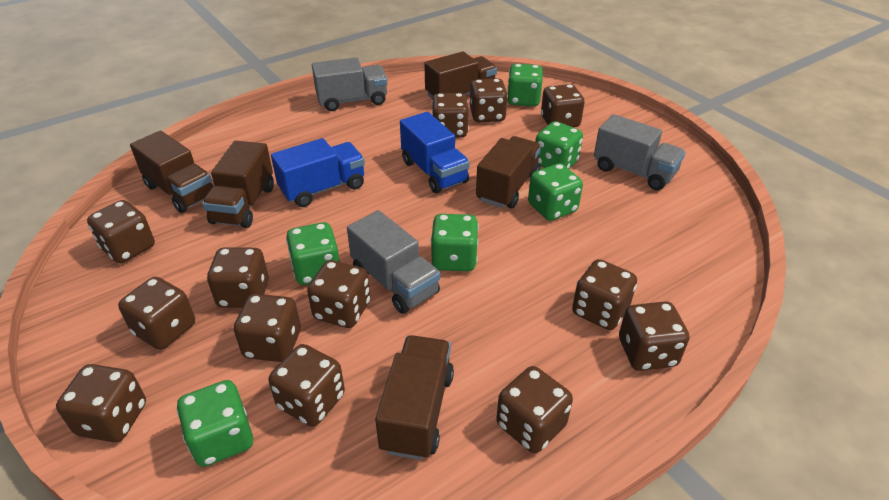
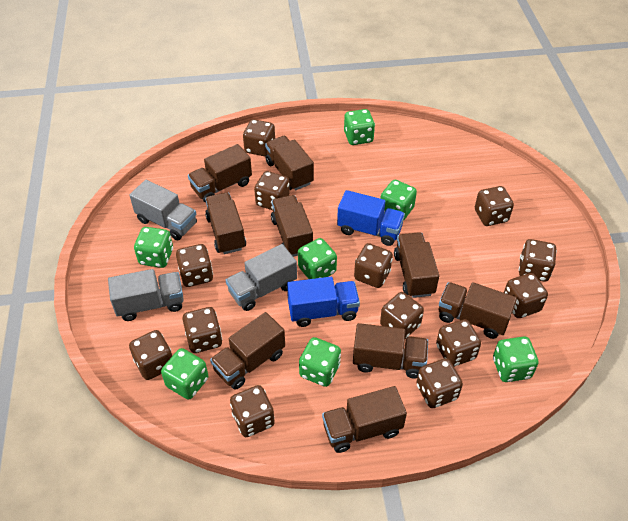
brown truck: 5 -> 9
green dice: 6 -> 7

